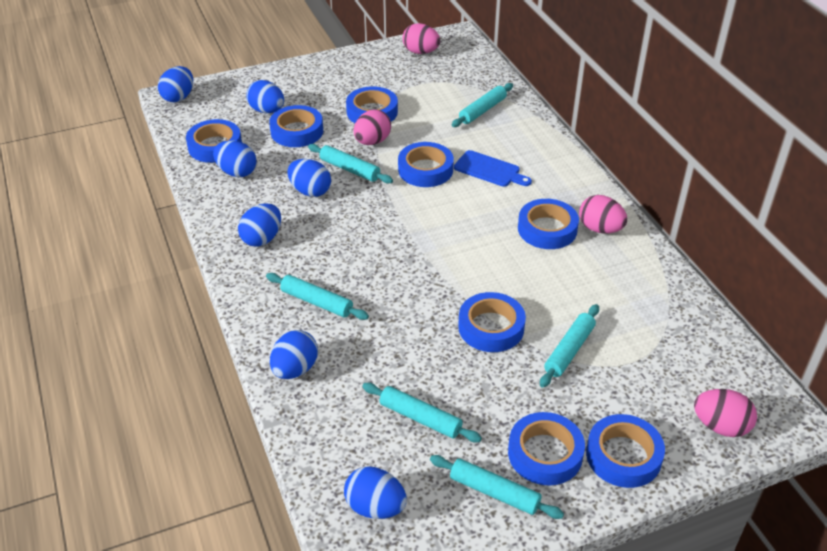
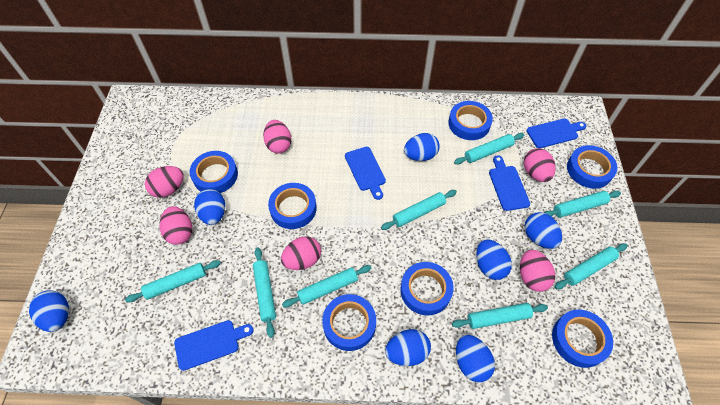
blue cutting board: 1 -> 4
blue tape: 8 -> 7
pink egg: 4 -> 6
turquoise rolling pin: 6 -> 8

